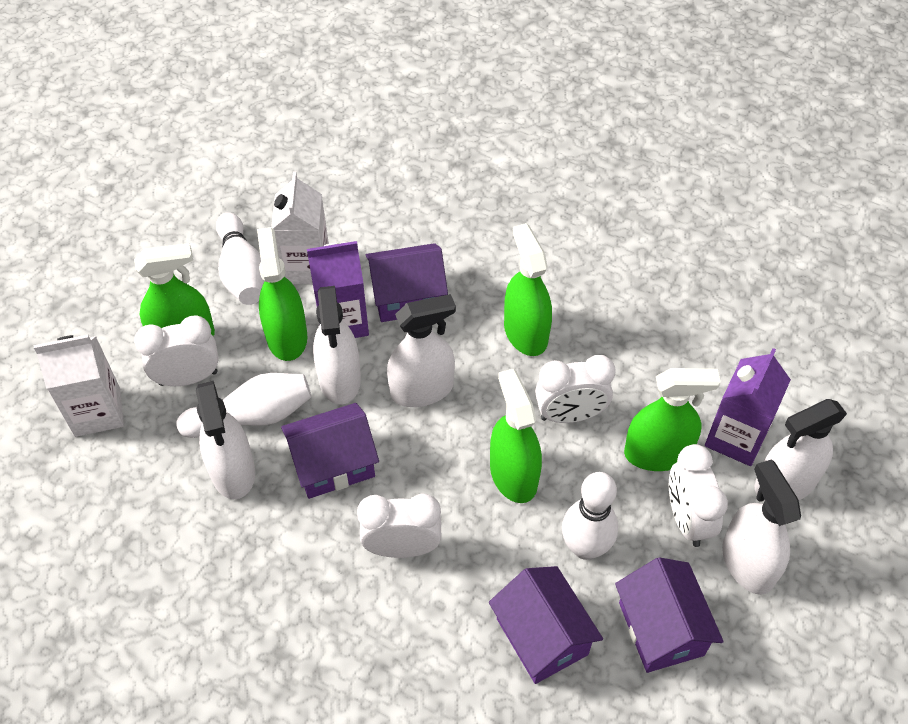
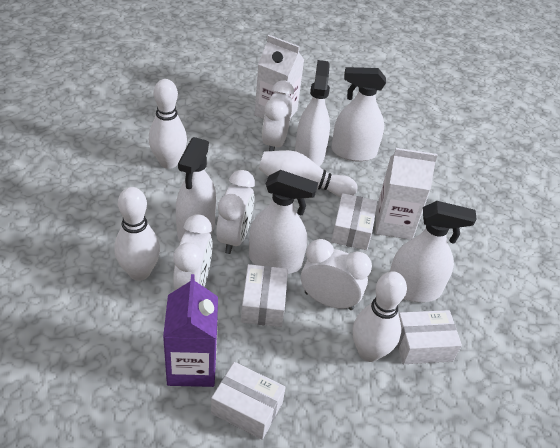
green spray bottle: 5 -> 0
purple carton: 2 -> 1
purple house: 4 -> 0
white bowling pin: 3 -> 4
white box: 0 -> 4

